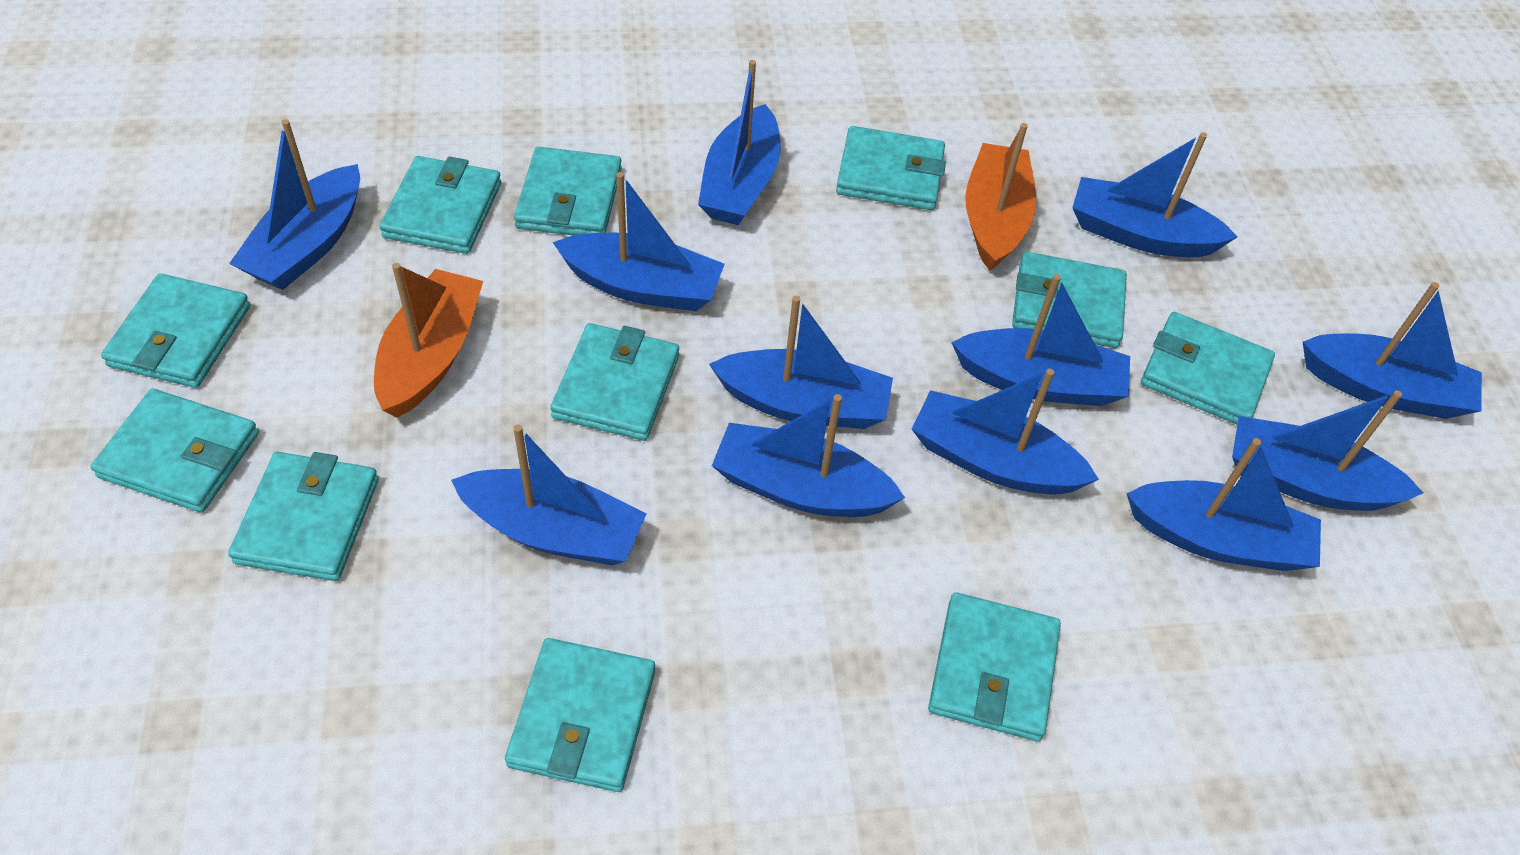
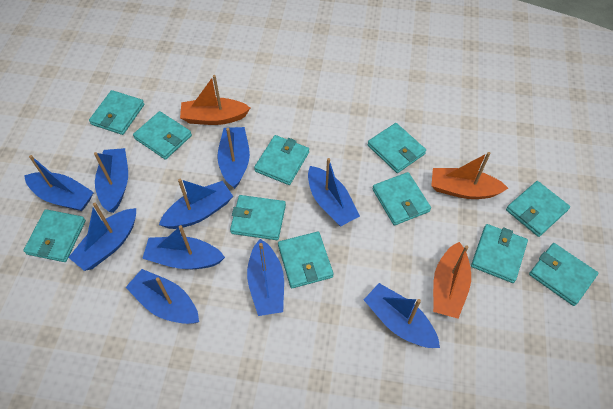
blue boat: 12 -> 10
orange boat: 2 -> 3

